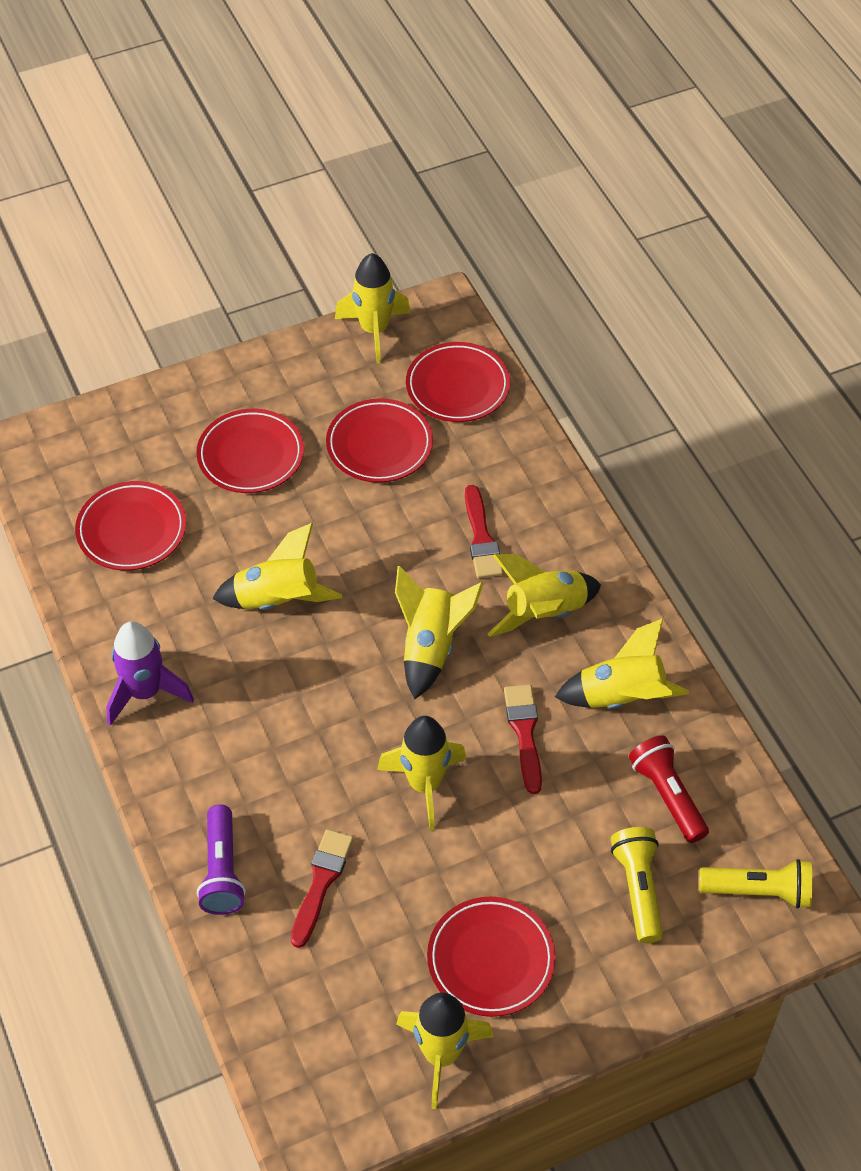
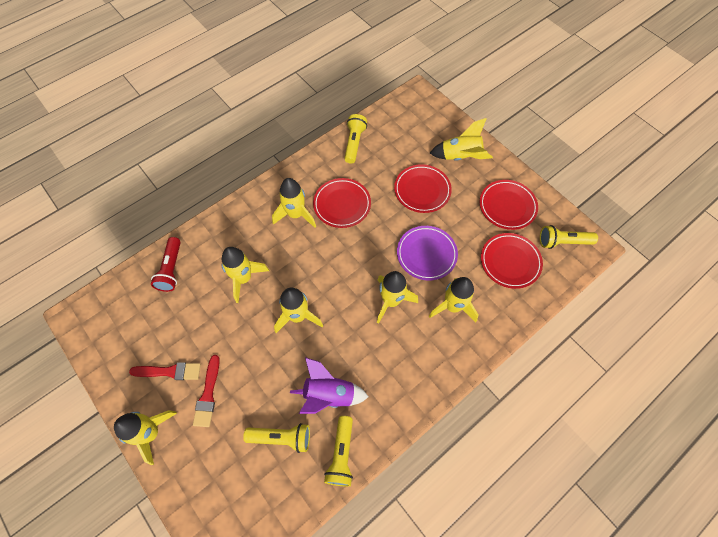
purple flashlight: 1 -> 0
purple plate: 0 -> 1
red brush: 3 -> 2
red plate: 5 -> 4
yellow flashlight: 2 -> 4

